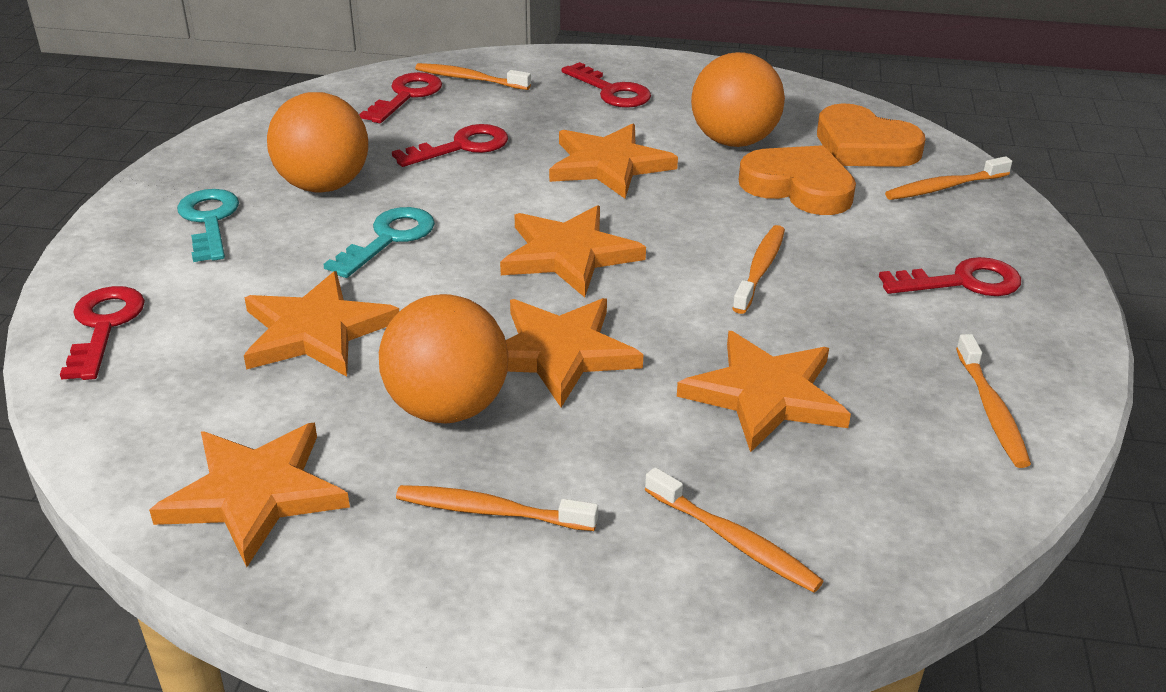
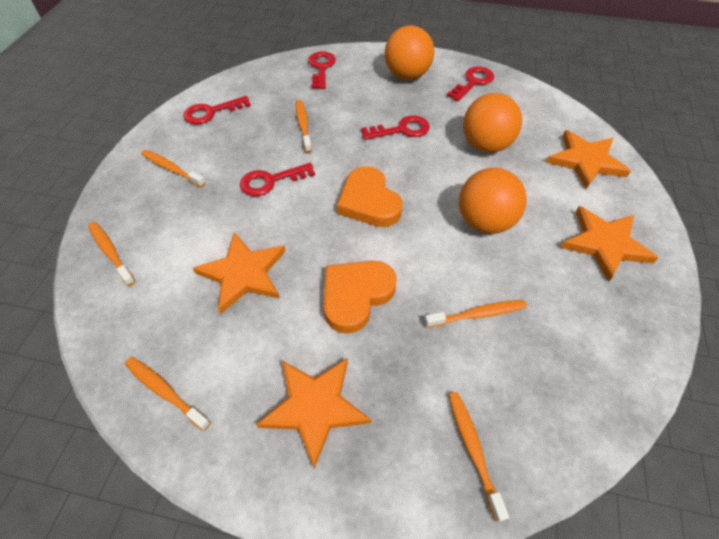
orange star: 6 -> 4
turquoise key: 2 -> 0

